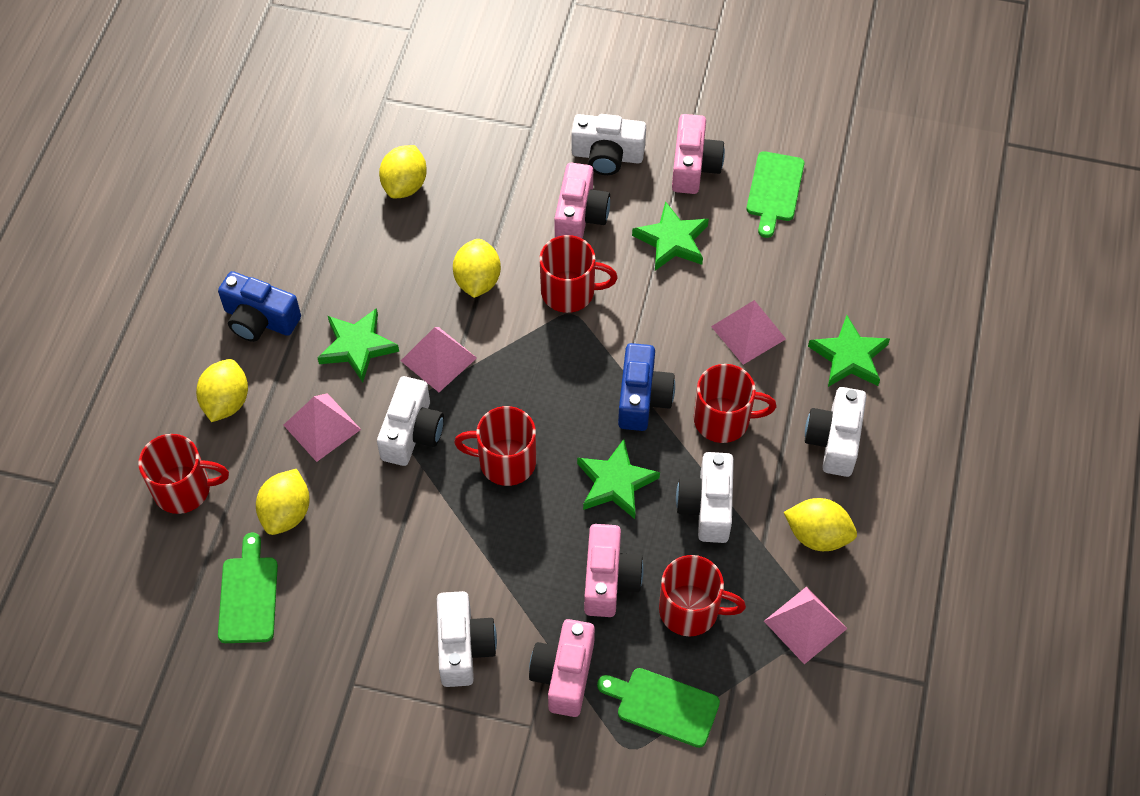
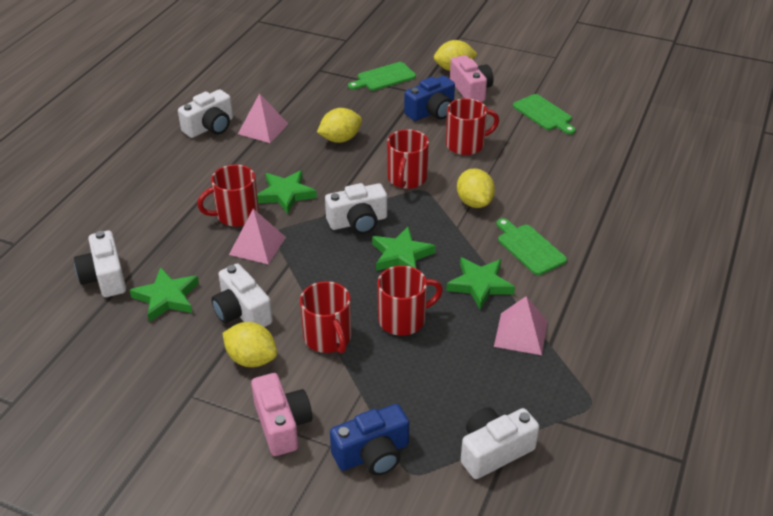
pink camera: 4 -> 2
pink pyramid: 4 -> 3
yellow lemon: 5 -> 4

